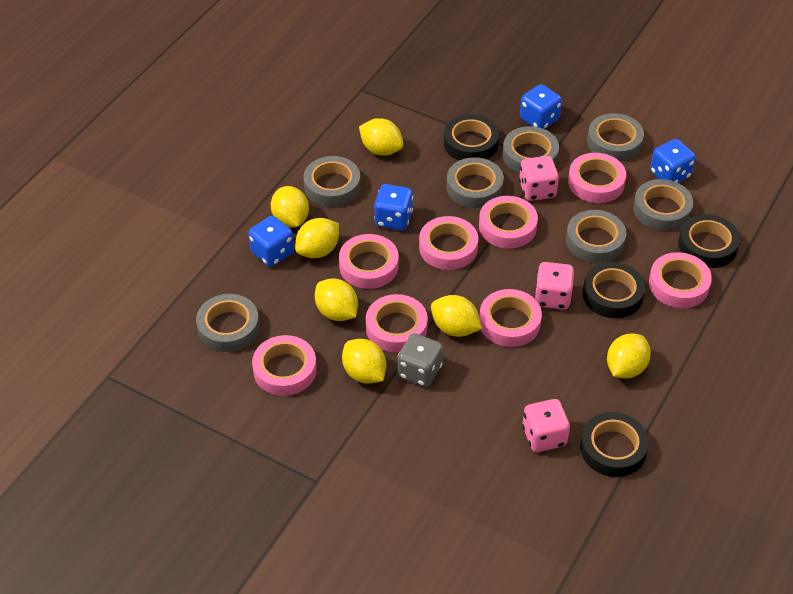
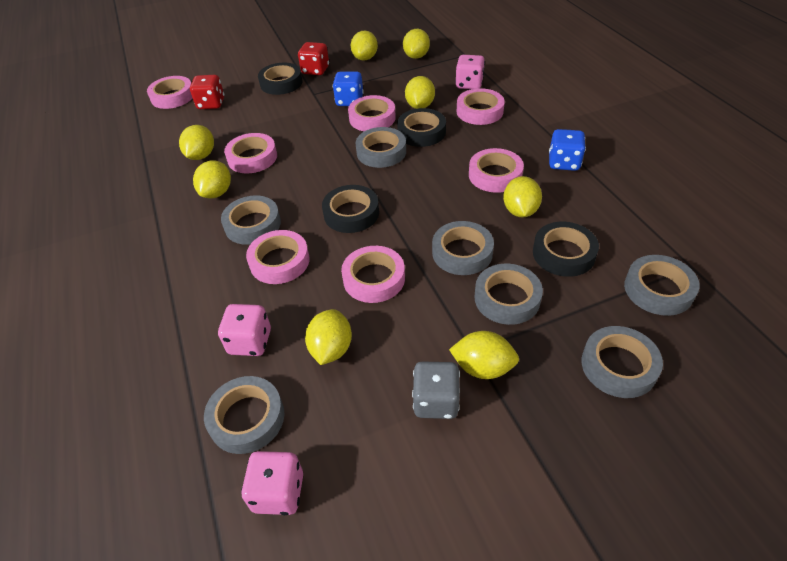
blue dice: 4 -> 2
pink tape: 8 -> 7
red dice: 0 -> 2
yellow lemon: 7 -> 8

